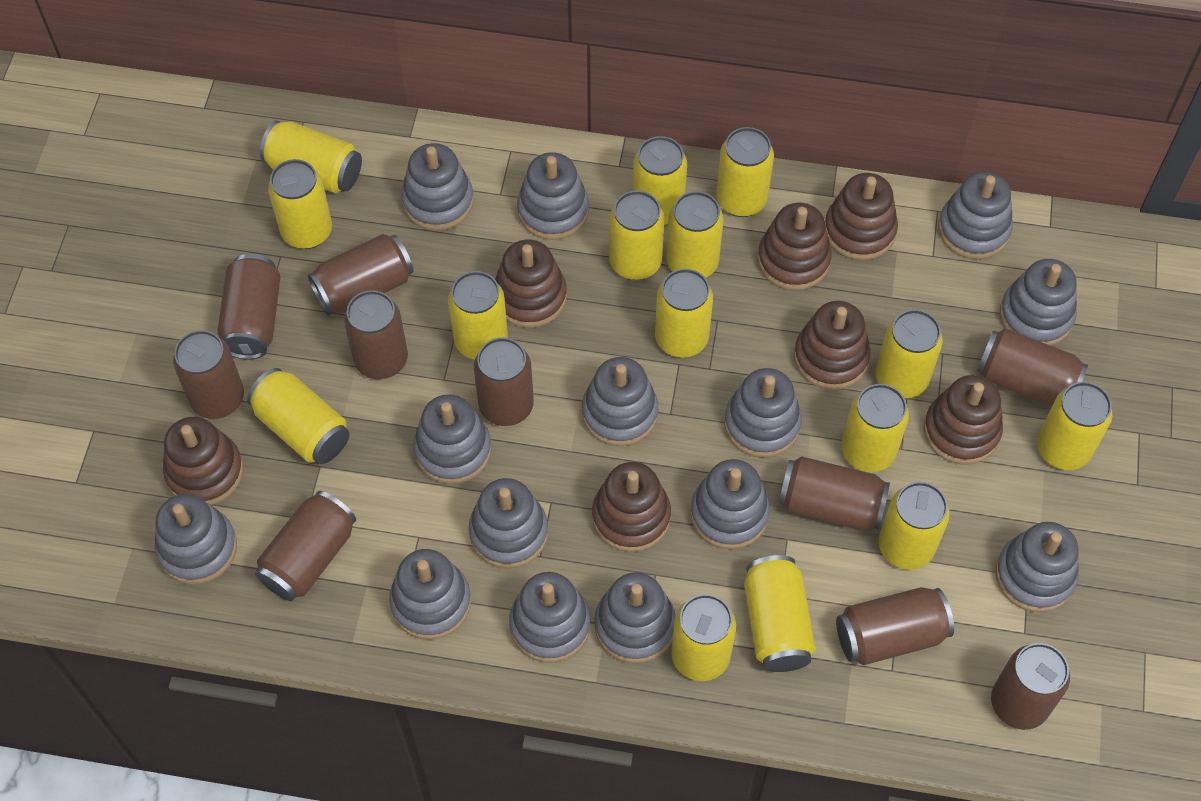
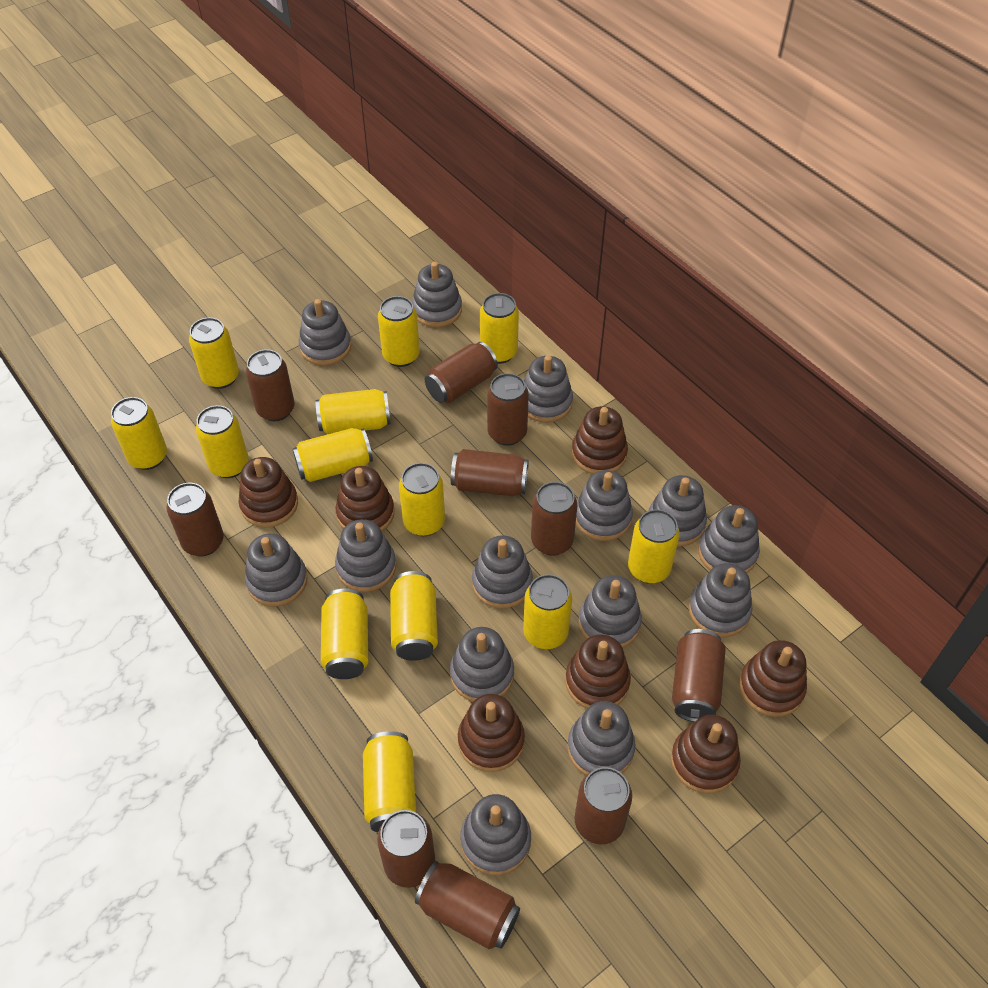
yellow can: 15 -> 13

